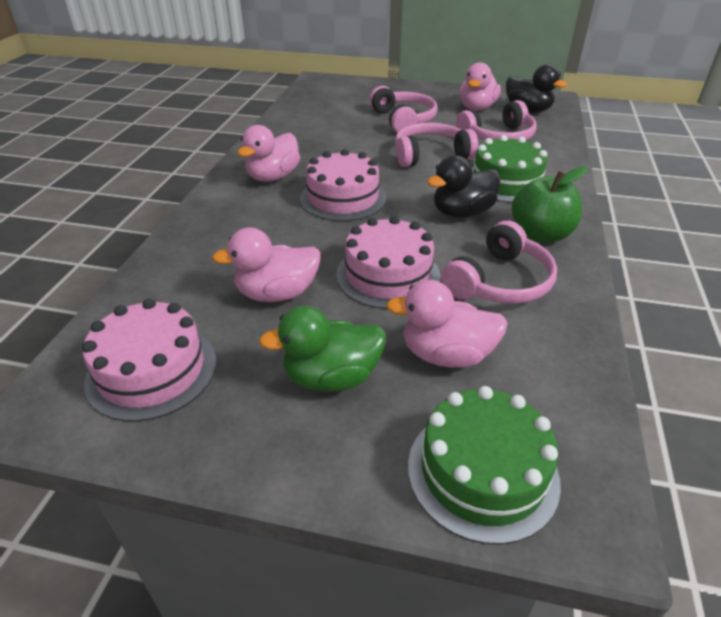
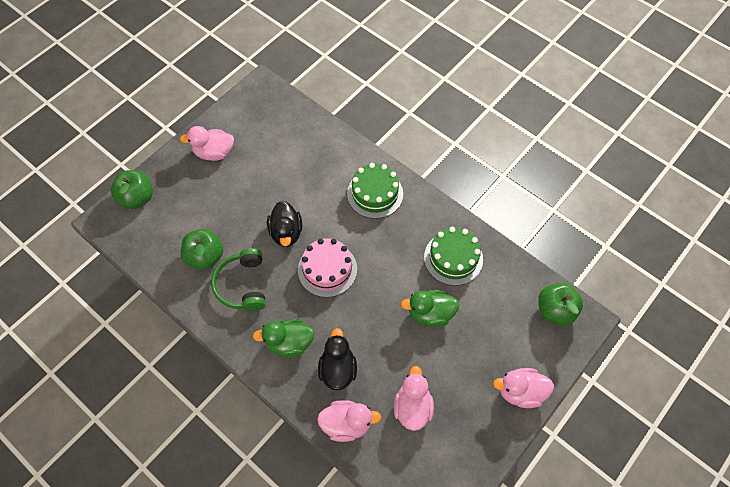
green apple: 1 -> 3
green duck: 1 -> 2
green headphones: 0 -> 1
pink cake: 3 -> 1
pink headphones: 4 -> 0

